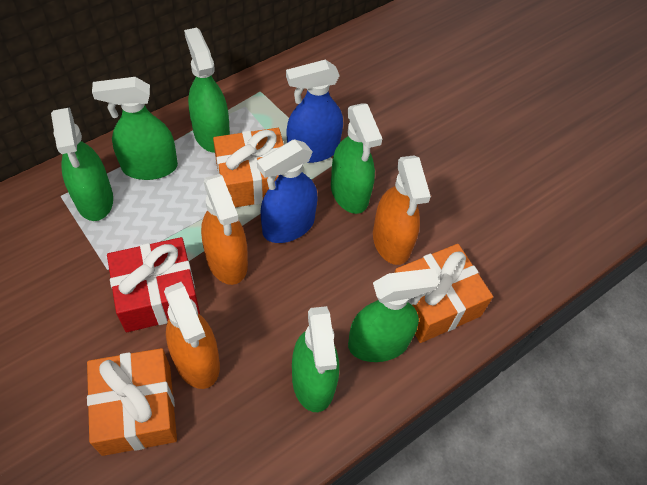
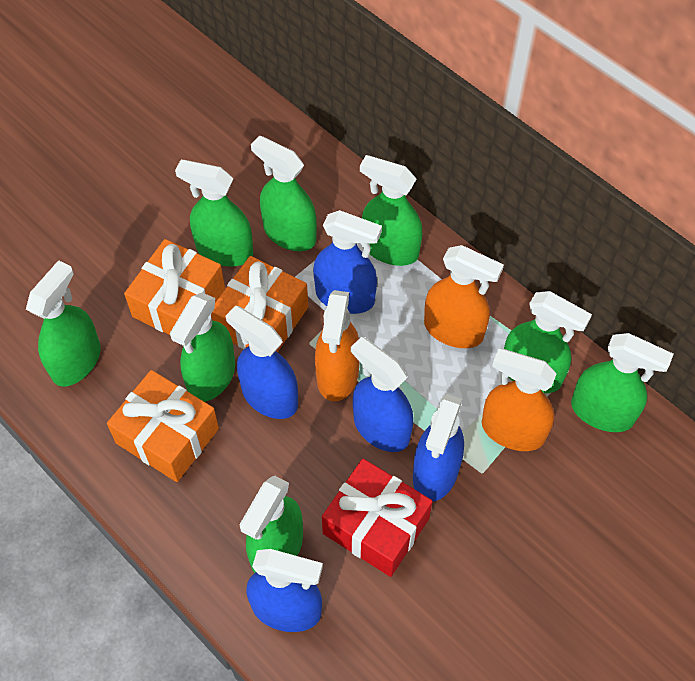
blue spray bottle: 2 -> 5
green spray bottle: 6 -> 8

